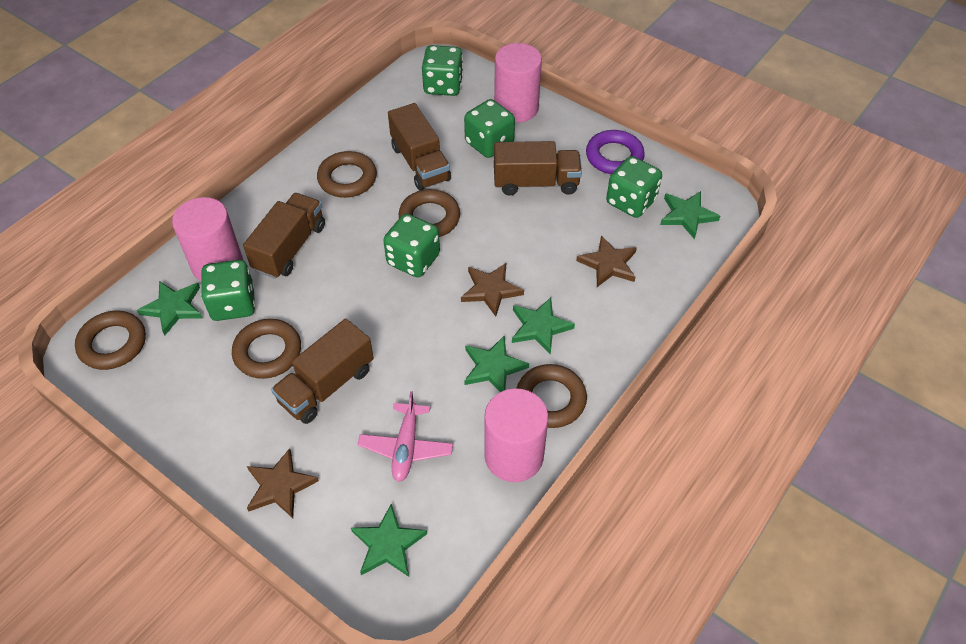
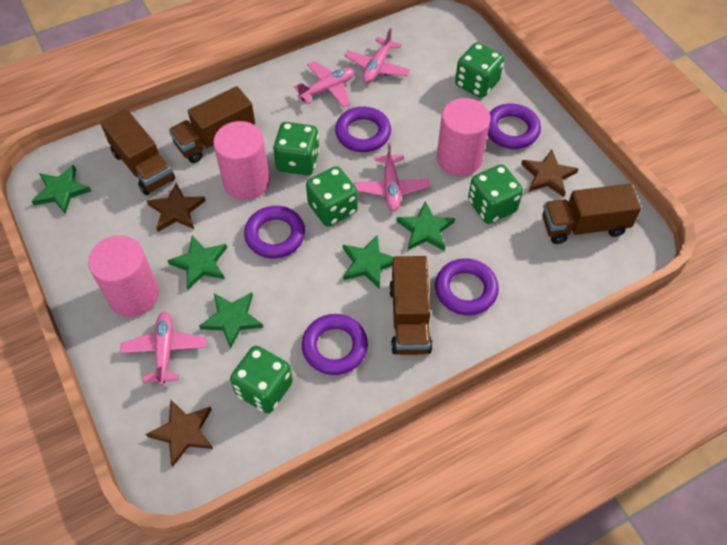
brown ring: 5 -> 0
pink plane: 1 -> 4
purple ring: 1 -> 5

